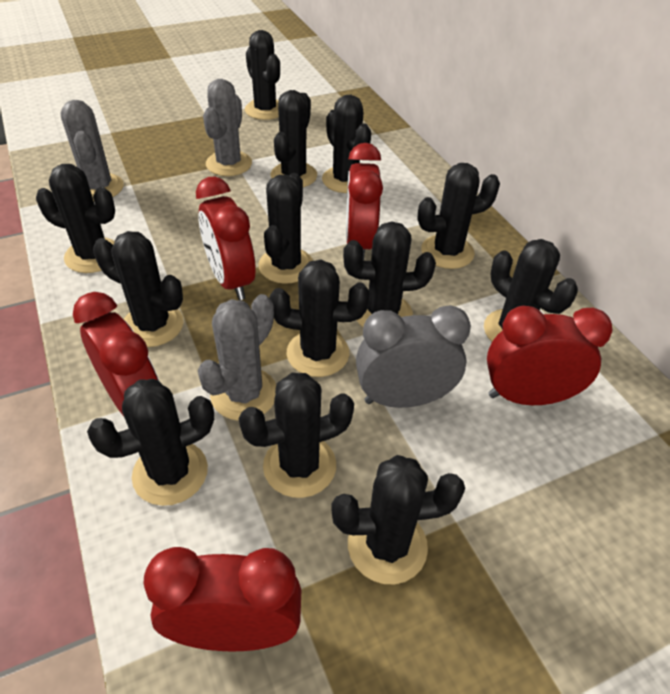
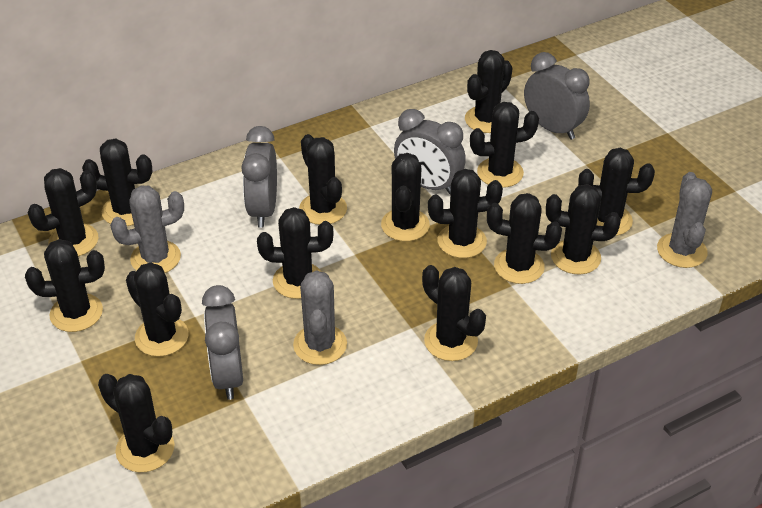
black cactus: 13 -> 15
grey clock: 1 -> 4
red clock: 5 -> 0

